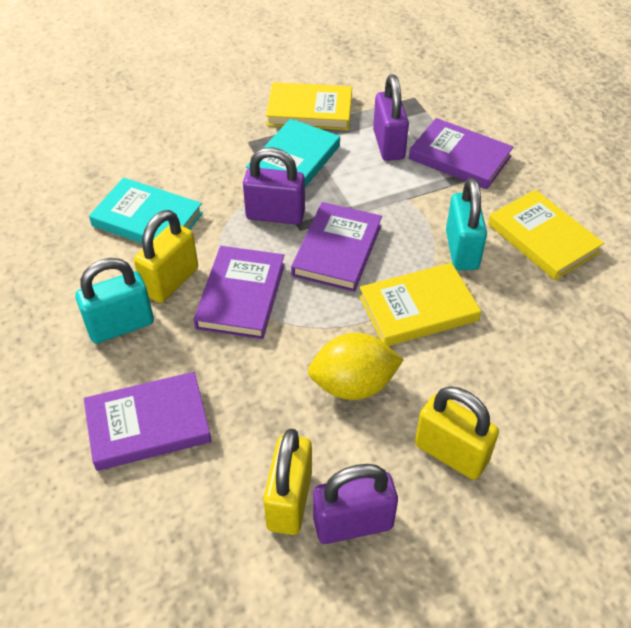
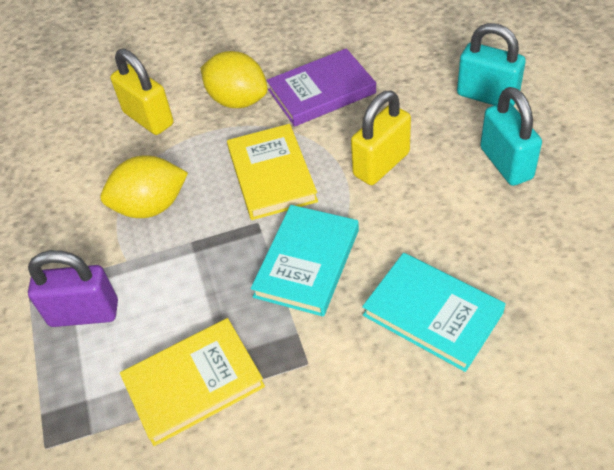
purple book: 4 -> 1
purple padlock: 3 -> 1
yellow book: 3 -> 2
yellow lemon: 1 -> 2
yellow padlock: 3 -> 2

